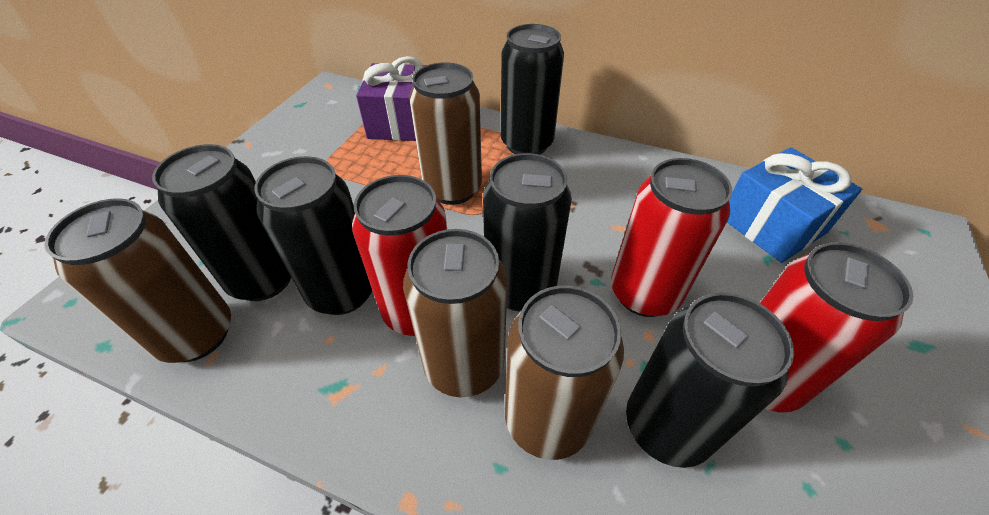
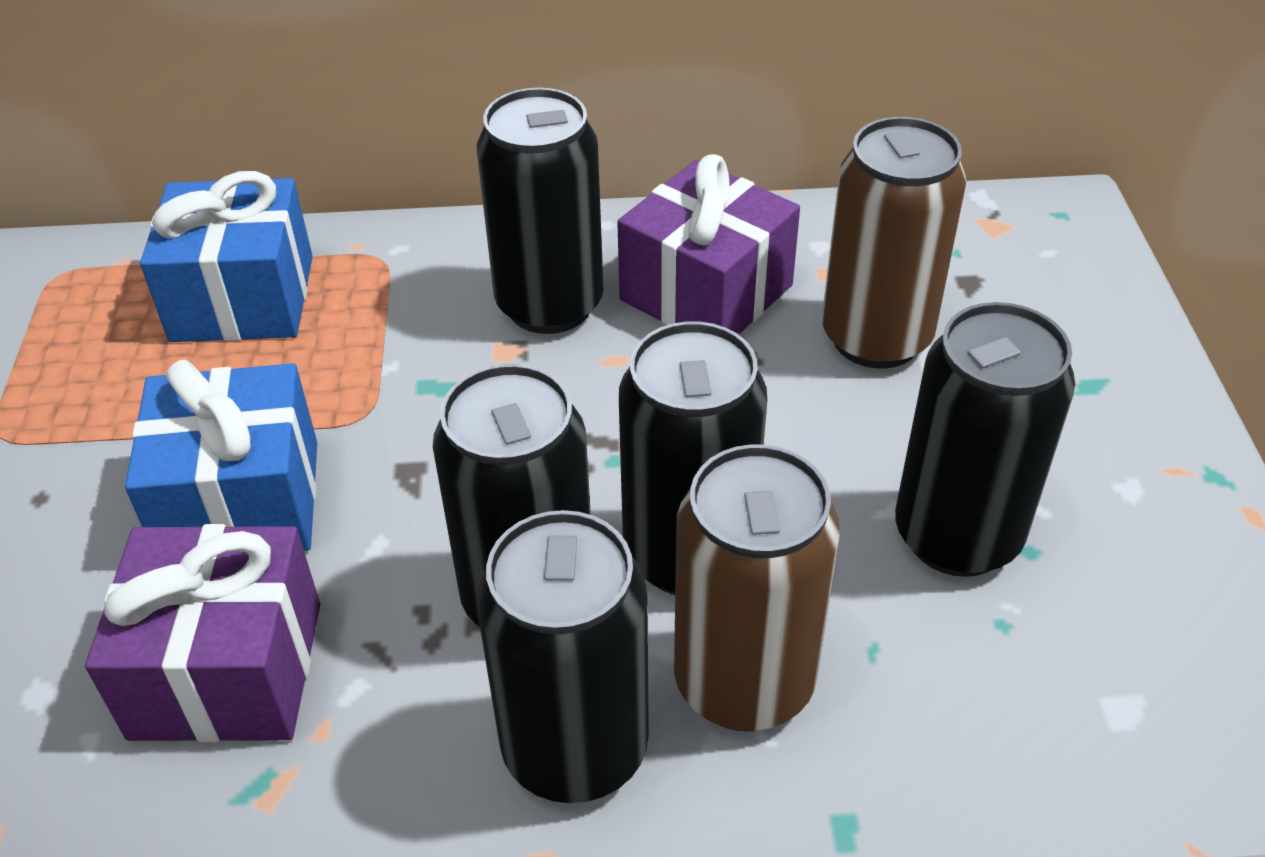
blue gift: 1 -> 2
brown can: 4 -> 2
purple gift: 1 -> 2
red can: 3 -> 0

